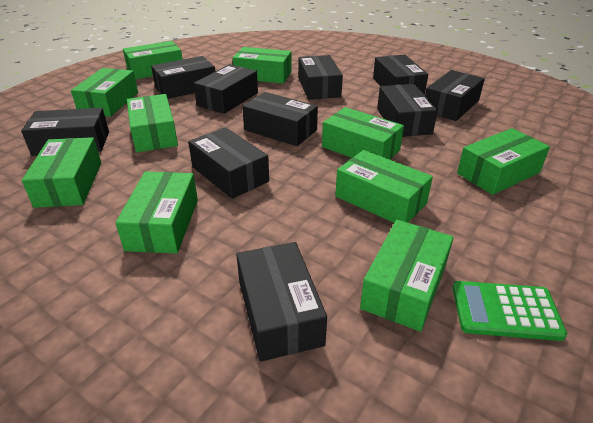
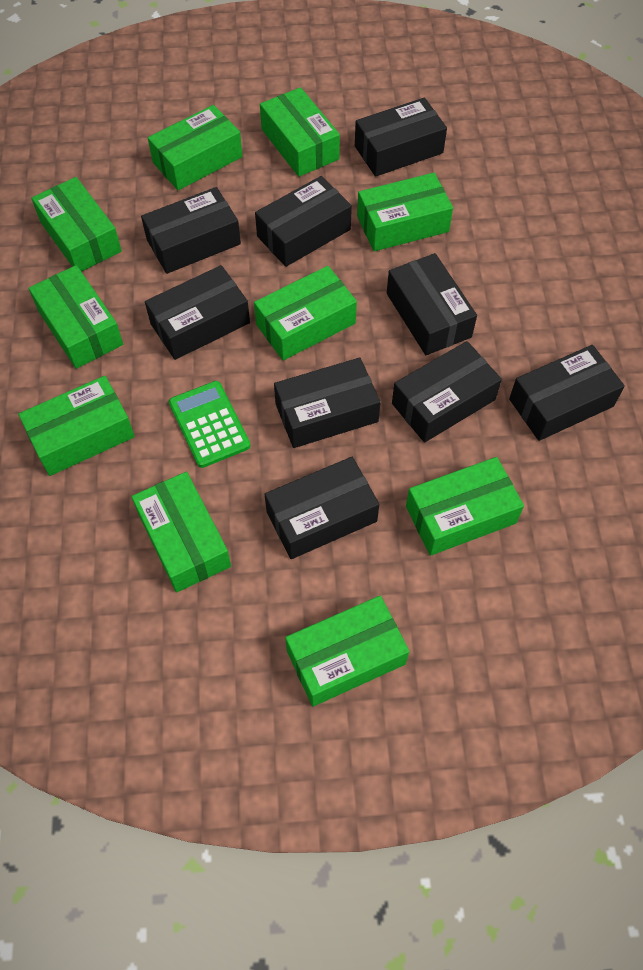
black box: 10 -> 9

